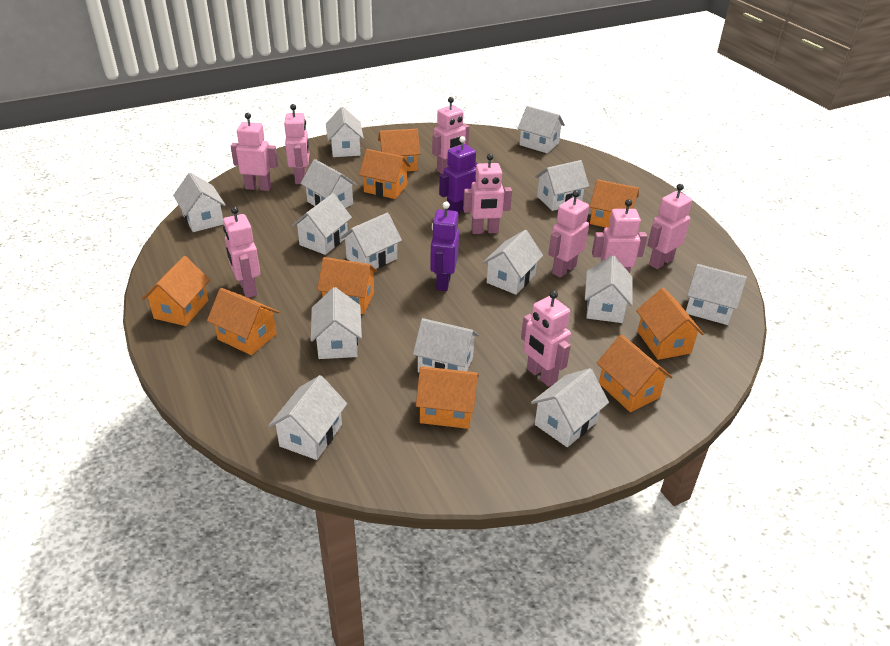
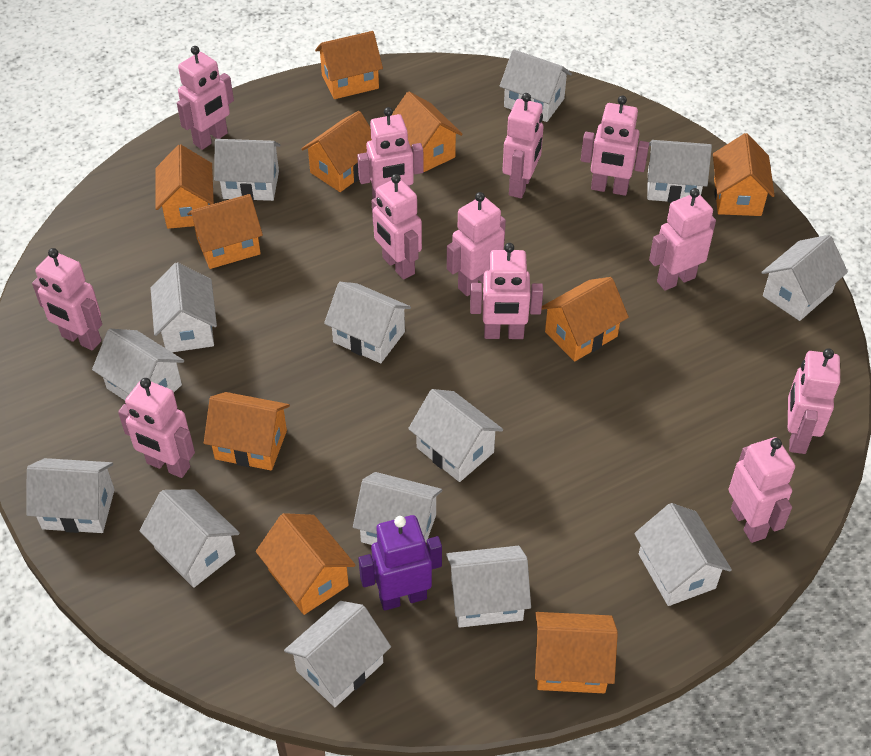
orange house: 9 -> 10
pink robot: 9 -> 12
purple robot: 2 -> 1

